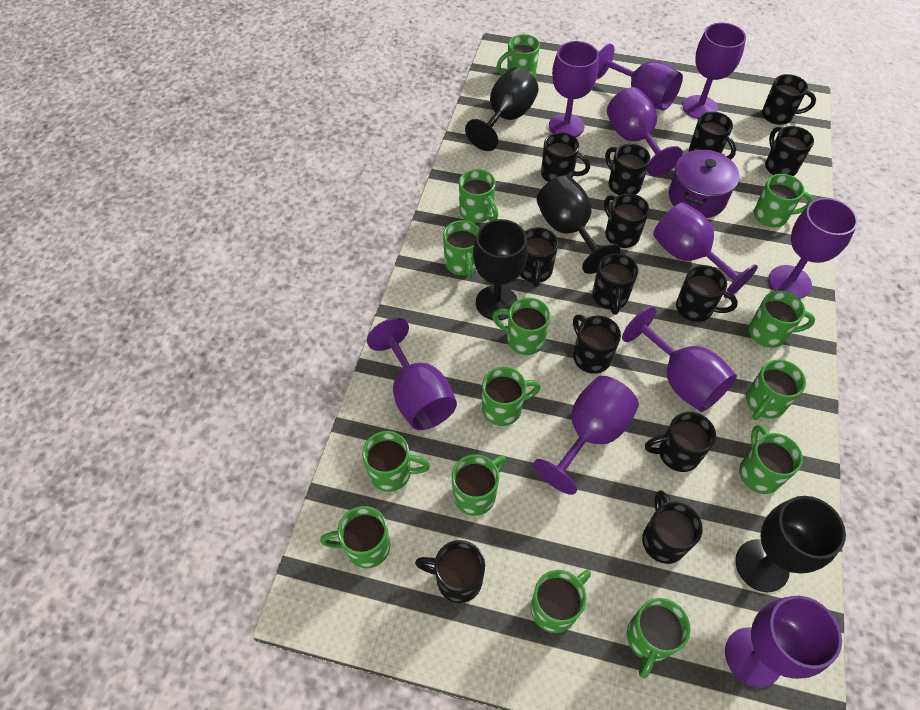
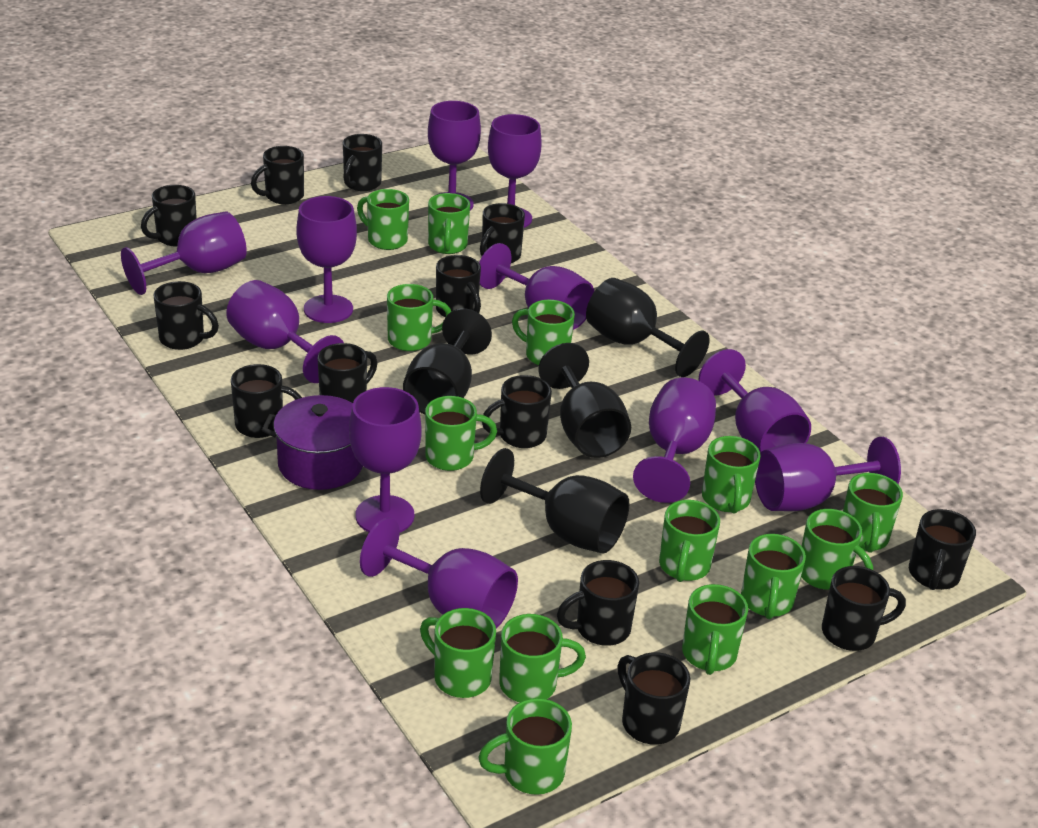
purple goblet: 10 -> 11

